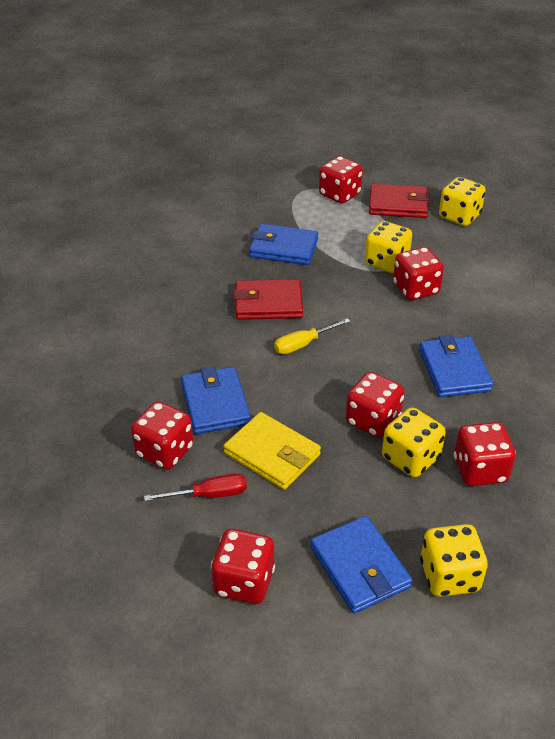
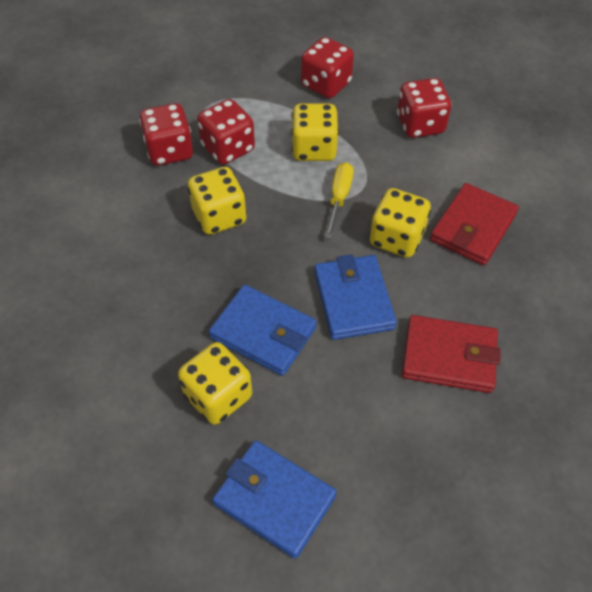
blue wallet: 4 -> 3
red dice: 6 -> 4
red screwdriver: 1 -> 0
yellow wallet: 1 -> 0

